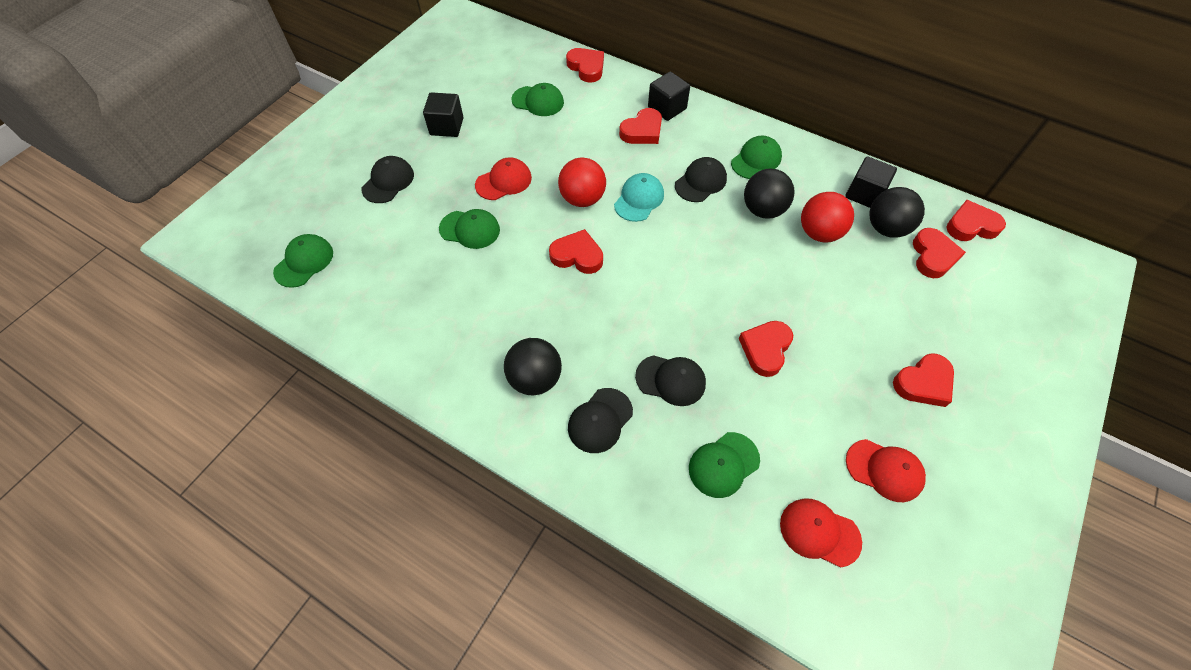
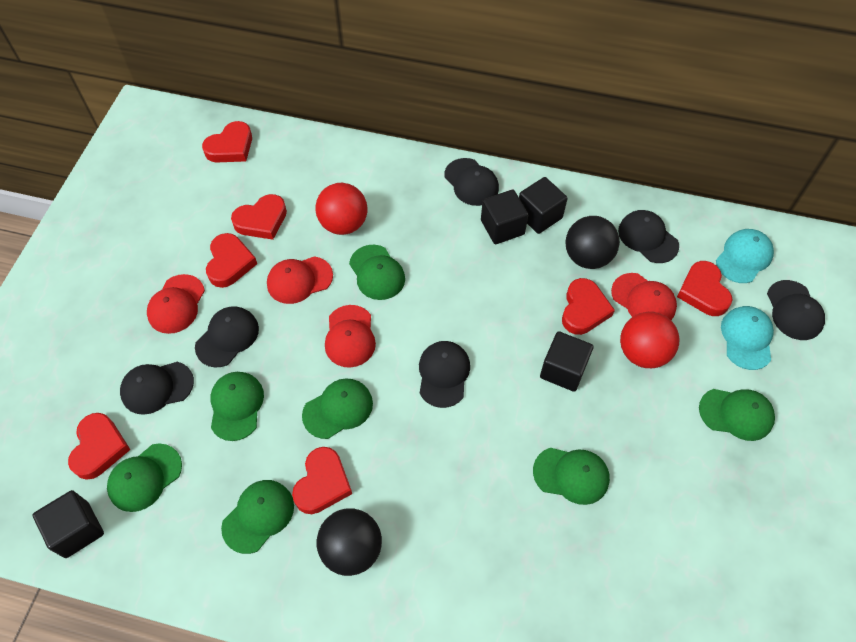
black ball: 3 -> 2
black cap: 4 -> 6
black cube: 3 -> 4
green cap: 5 -> 7
red cap: 3 -> 4
turquoise cap: 1 -> 2

